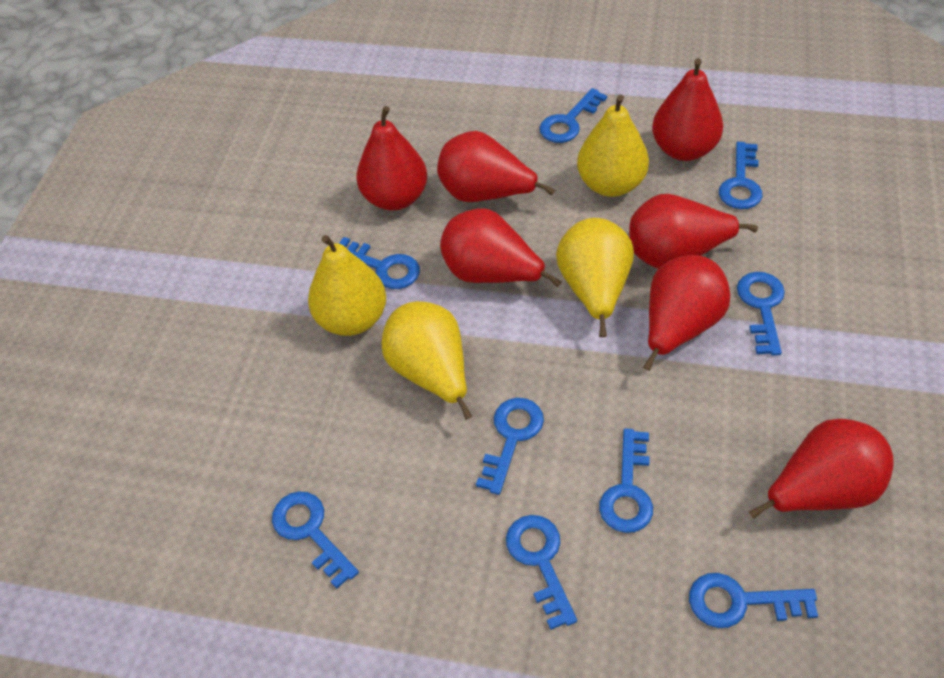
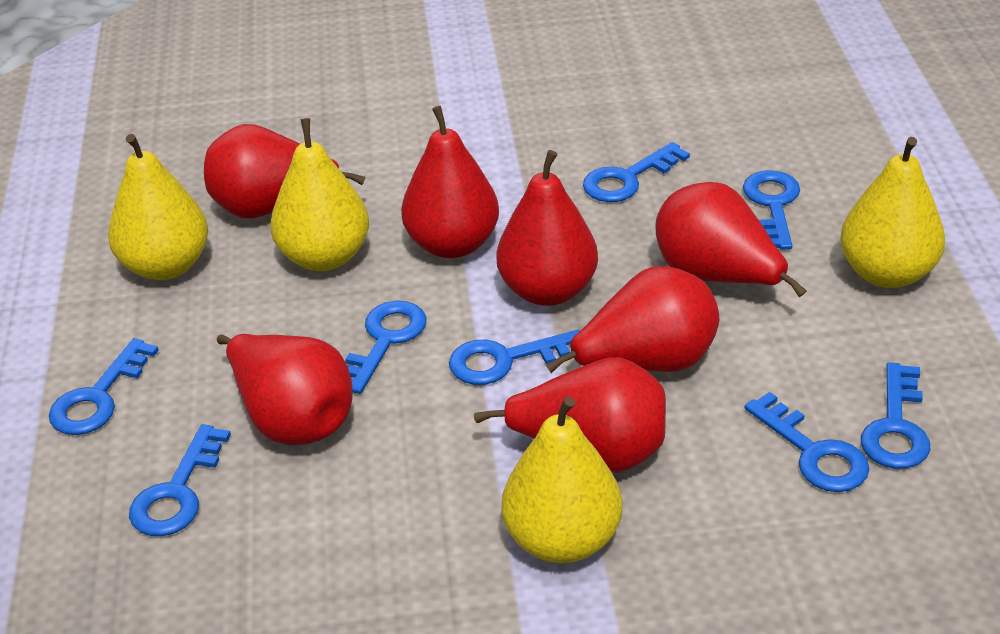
blue key: 9 -> 8

